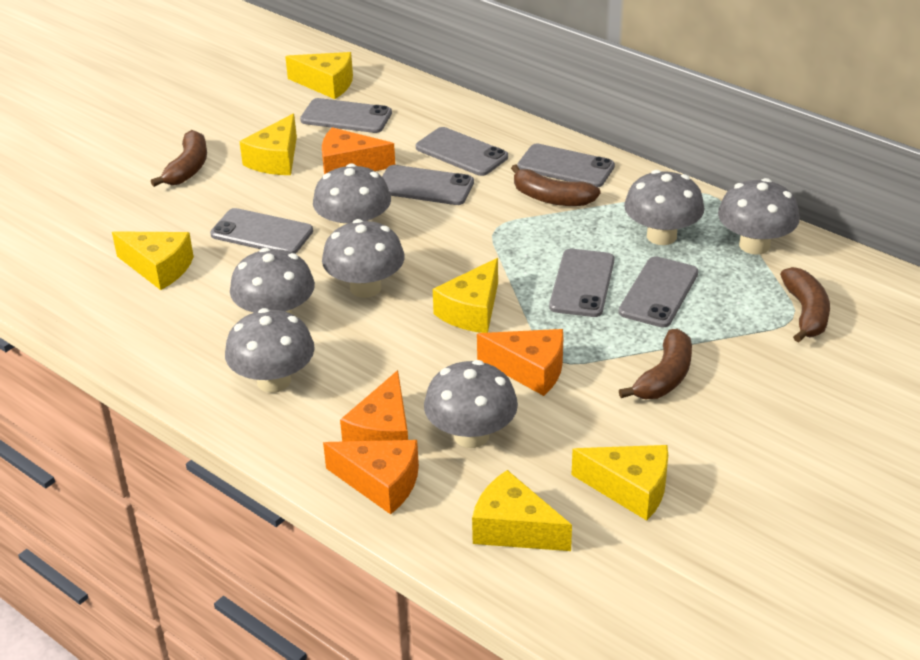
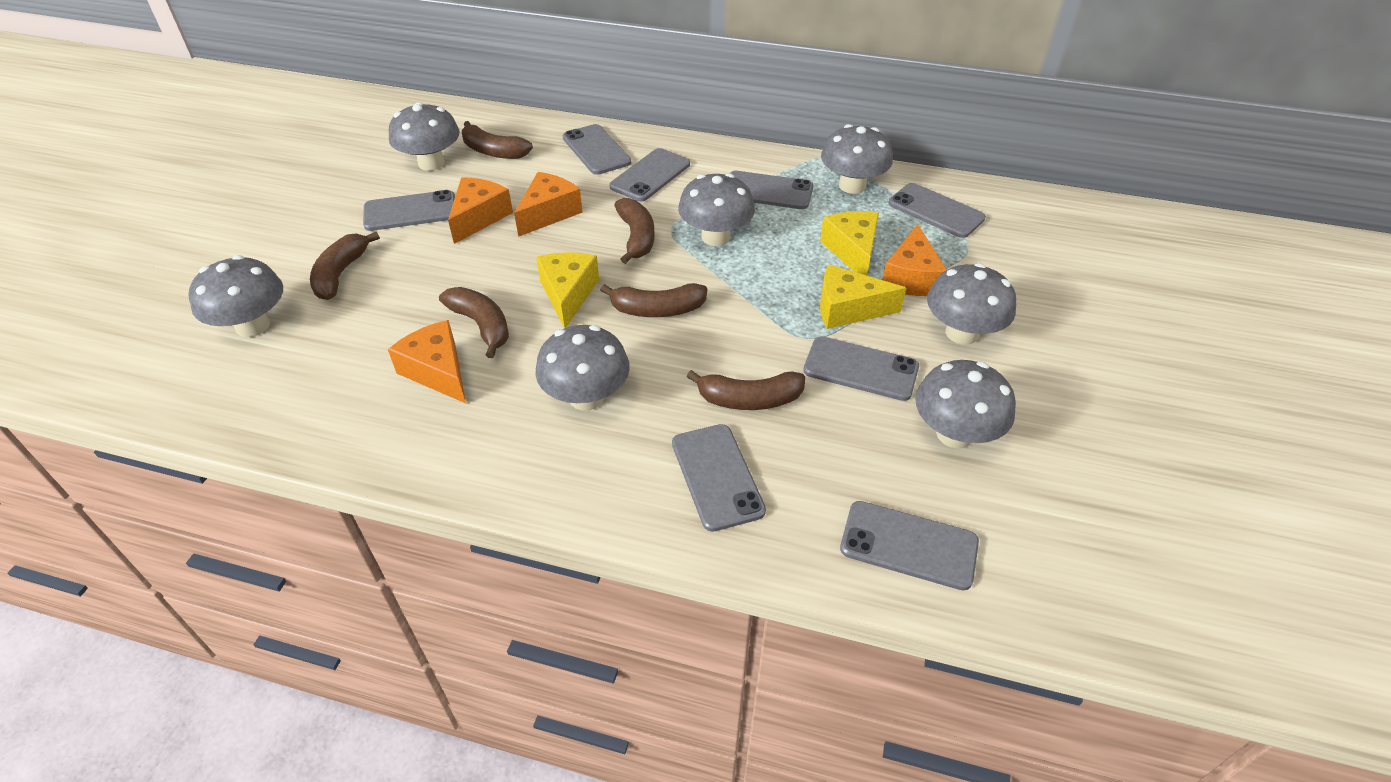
brown banana: 4 -> 6
grey phone: 7 -> 8
yellow cheese: 6 -> 3

